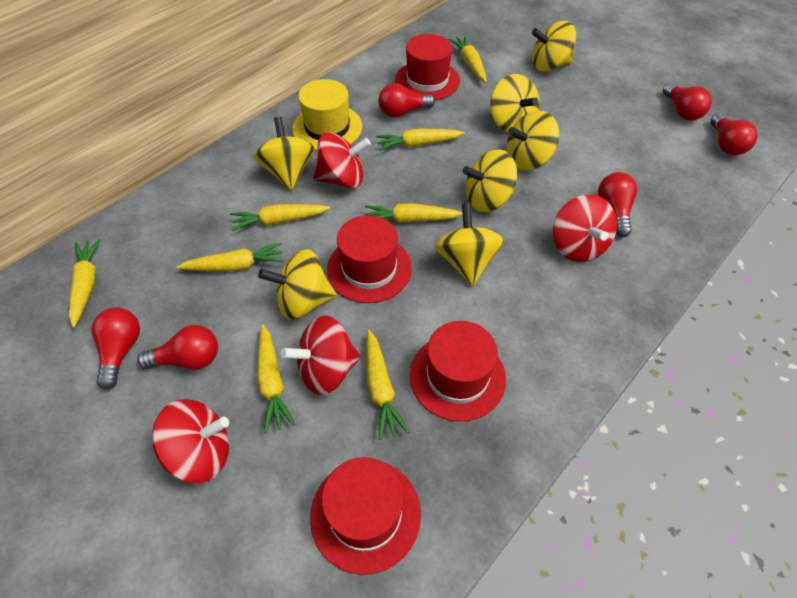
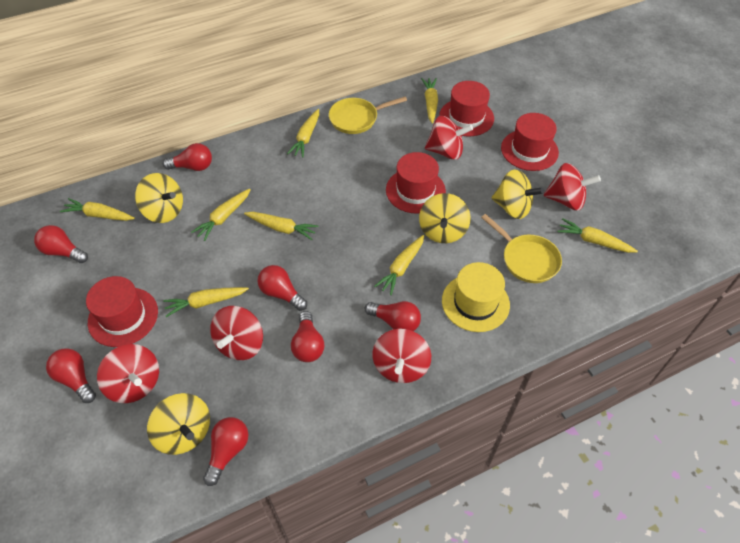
red light bulb: 6 -> 7
red spinning top: 4 -> 5
yellow pan: 0 -> 2
yellow spinning top: 7 -> 4

